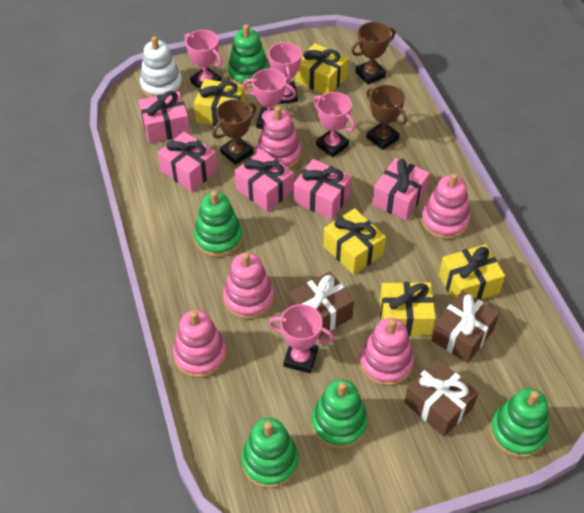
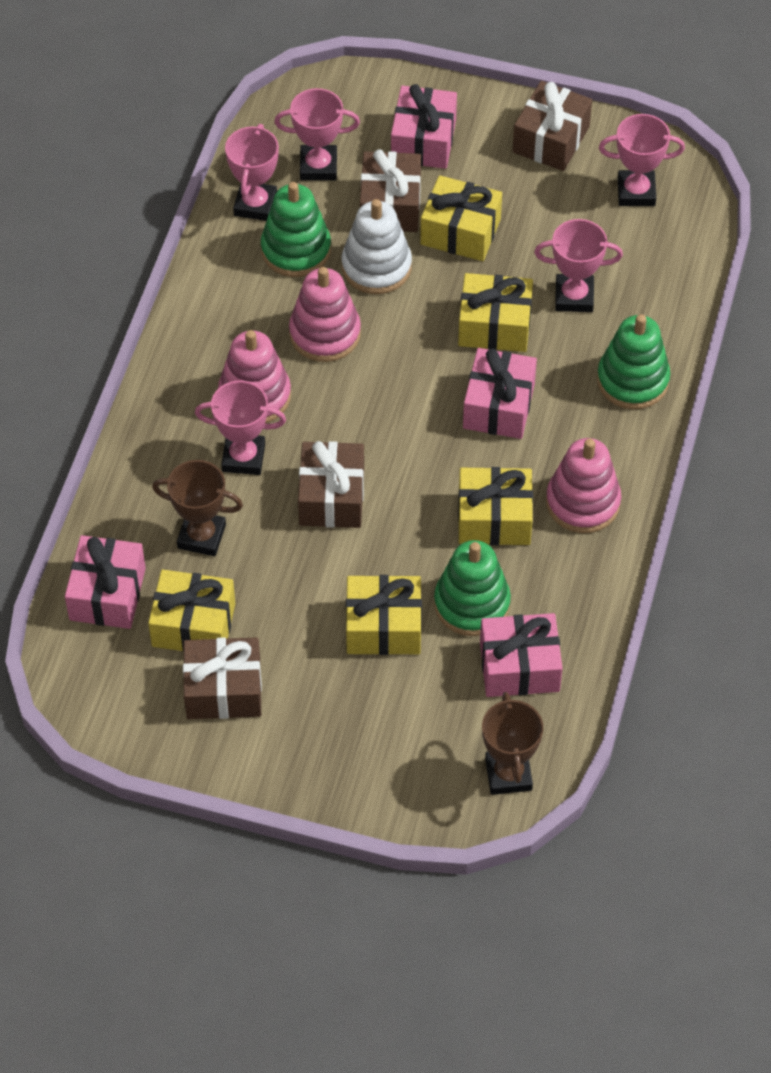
brown gift: 3 -> 4
brown trophy: 3 -> 2
green stacking toy: 5 -> 3
pink gift: 5 -> 4
pink stacking toy: 5 -> 3

